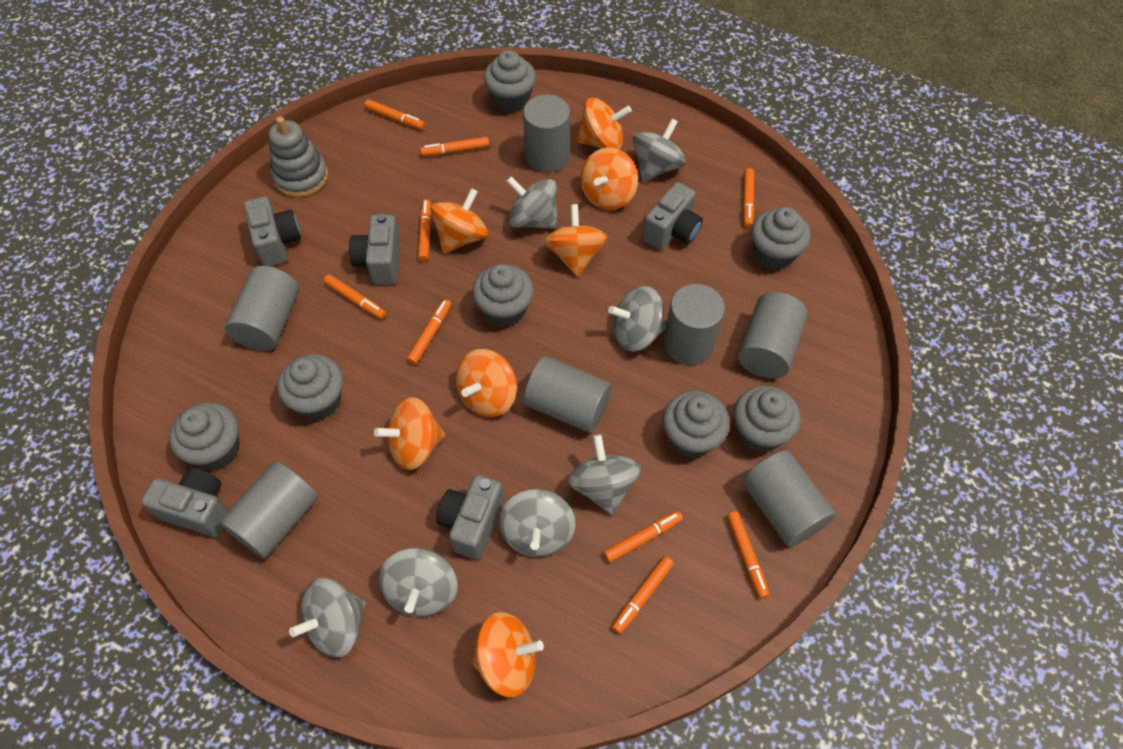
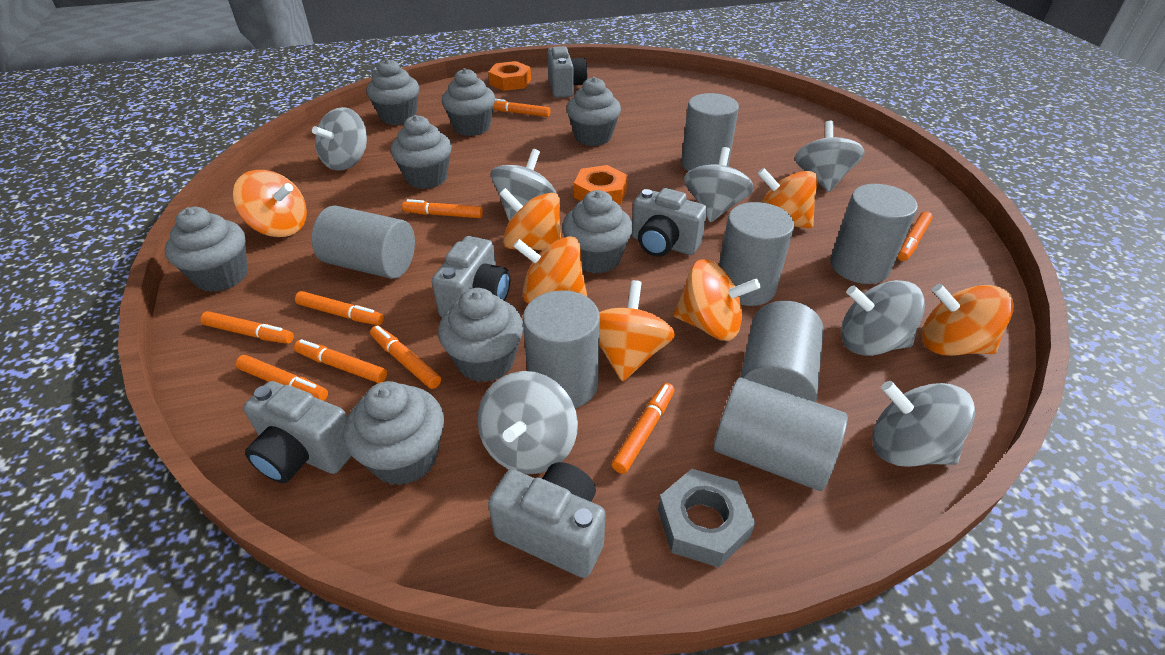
grey cupcake: 7 -> 8
grey nut: 0 -> 1
grey stacking toy: 1 -> 0
orange nut: 0 -> 2

